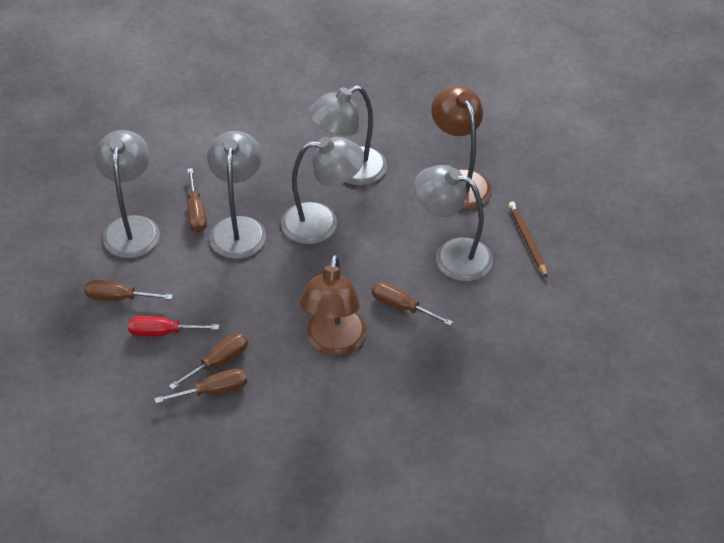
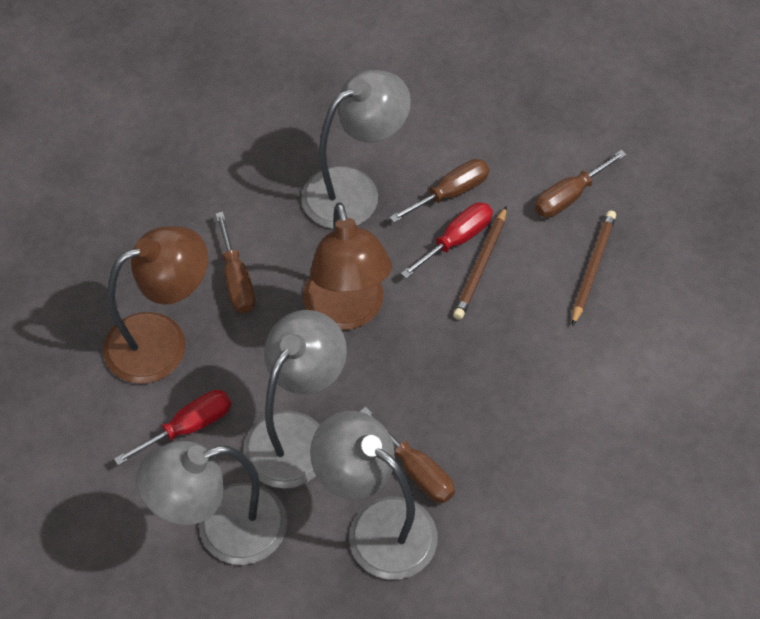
brown pencil: 1 -> 2
brown screwdriver: 5 -> 4
grey lamp: 5 -> 4
red screwdriver: 1 -> 2

